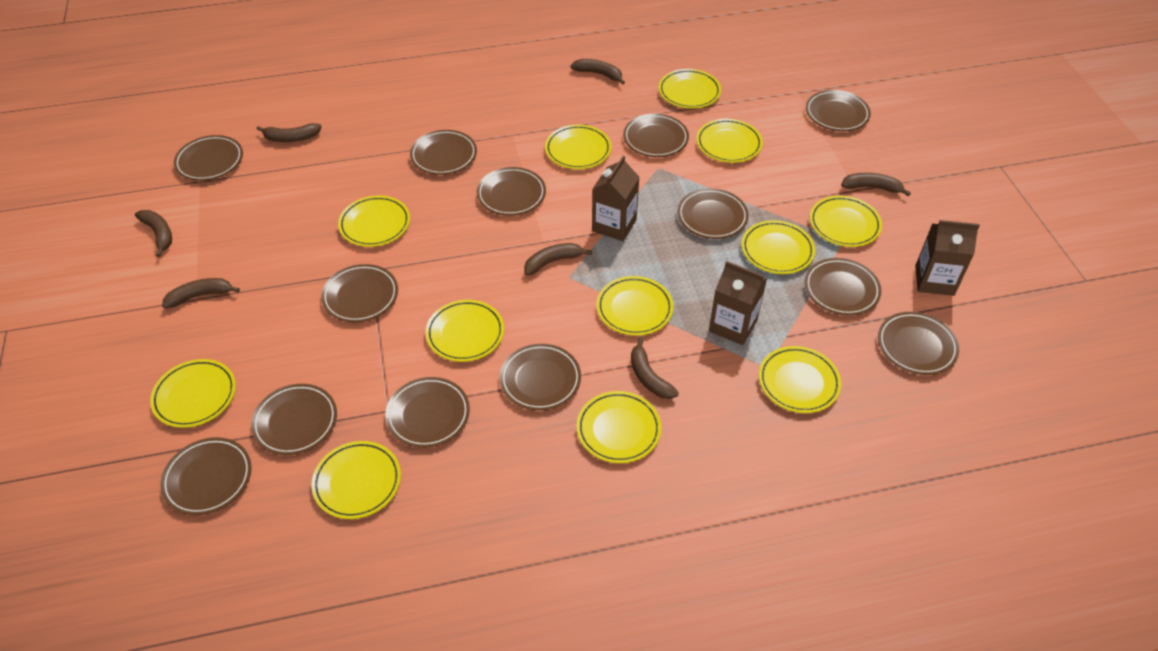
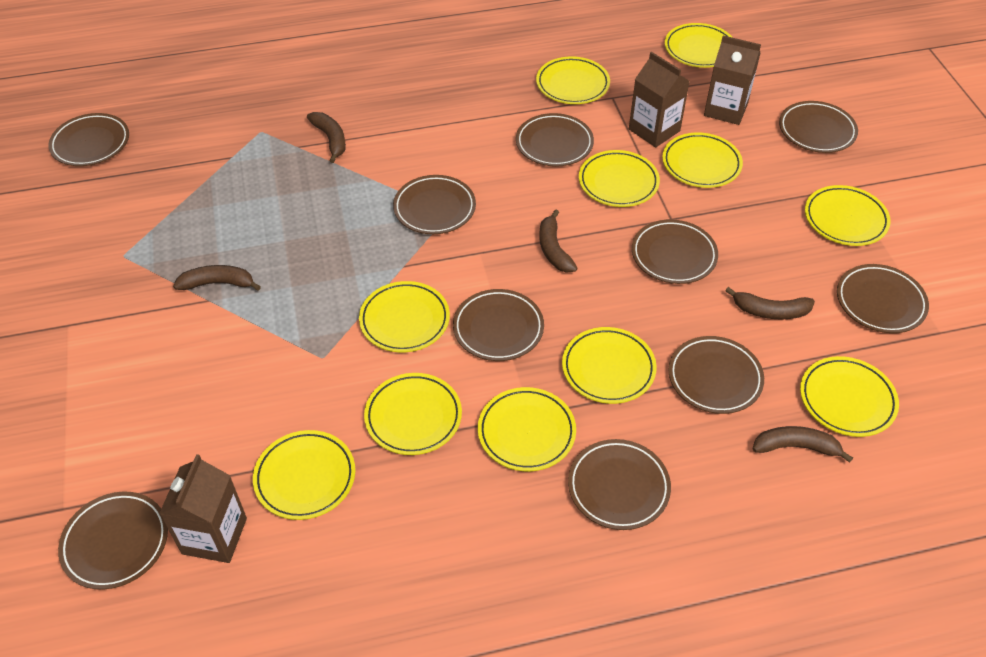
brown banana: 7 -> 5
brown plate: 13 -> 10
yellow plate: 12 -> 11

